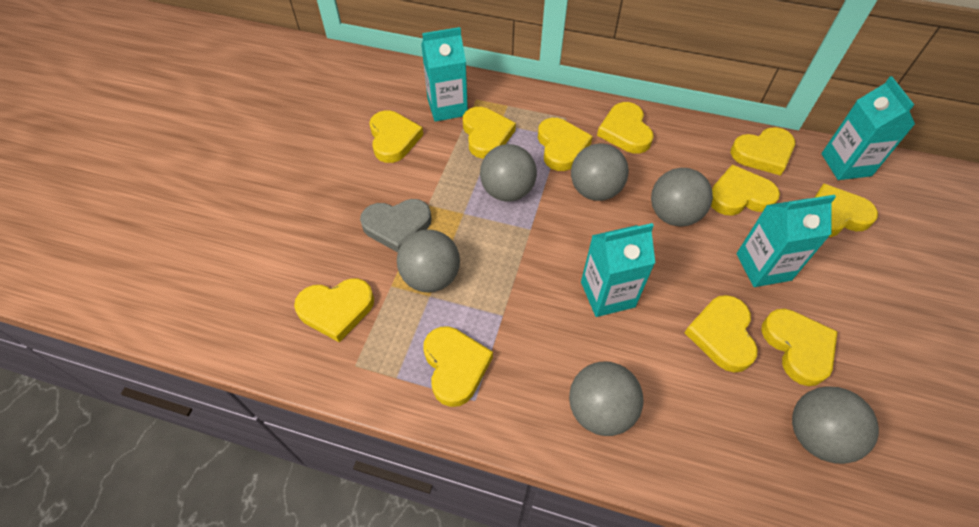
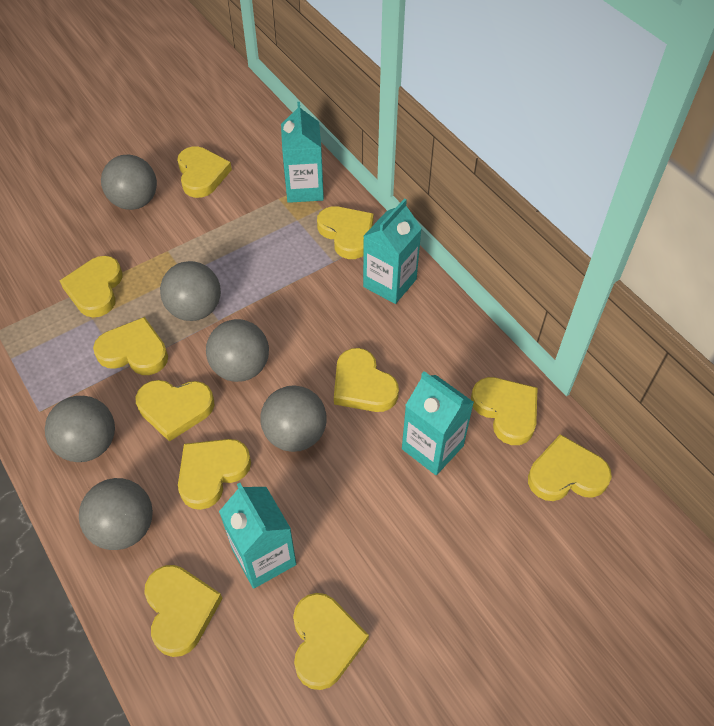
grey heart: 1 -> 0

